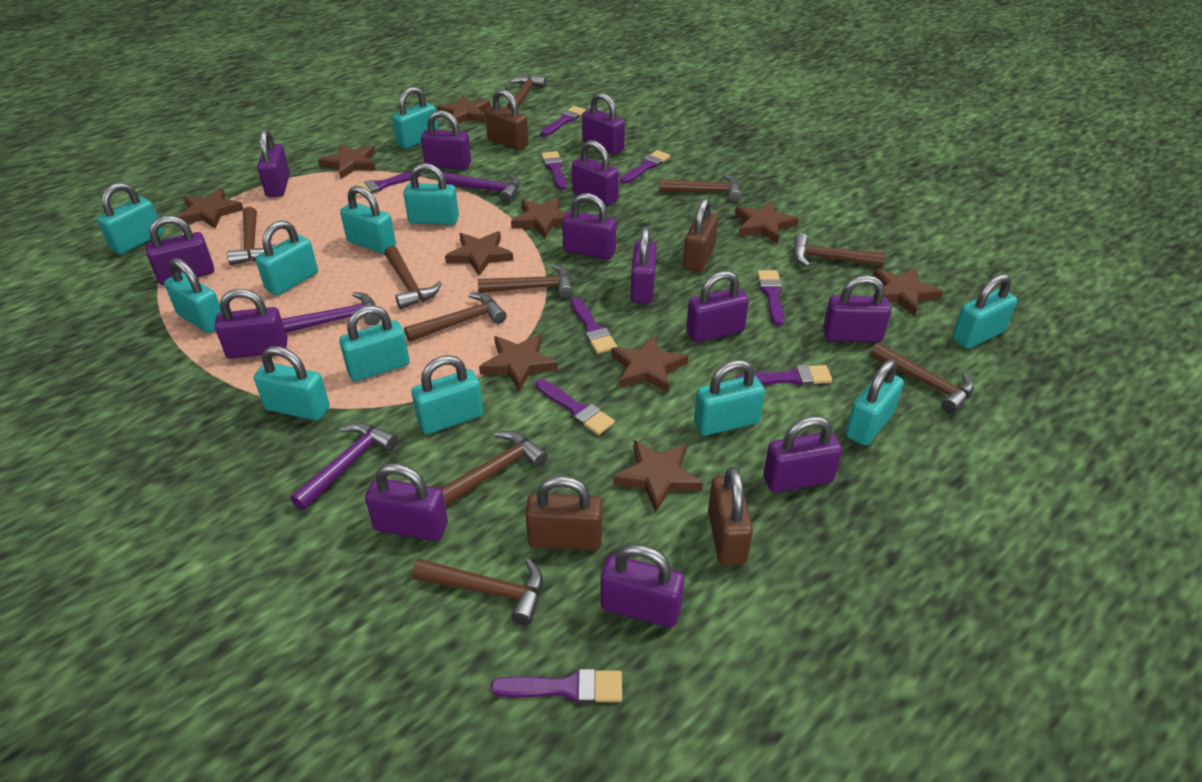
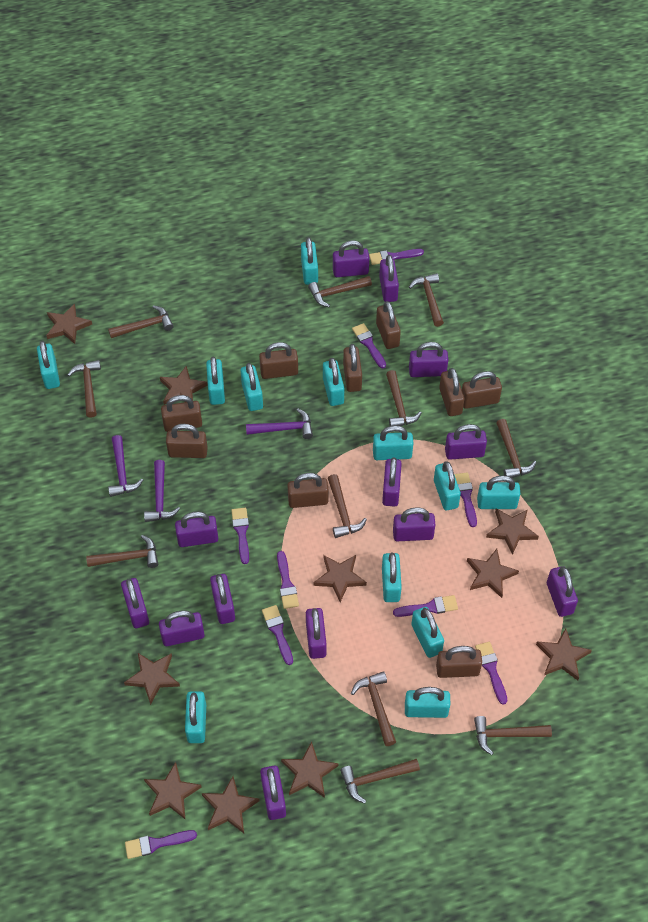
brown hammer: 10 -> 11
brown padlock: 4 -> 9

